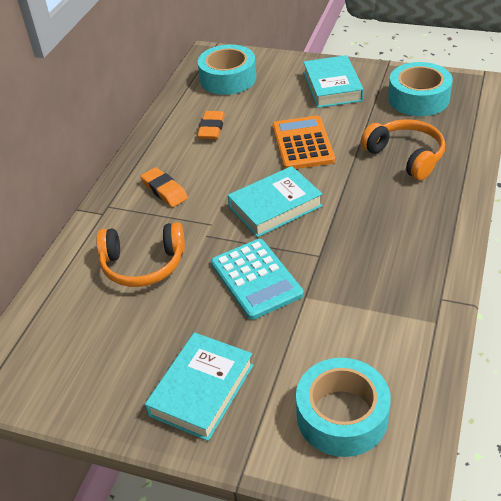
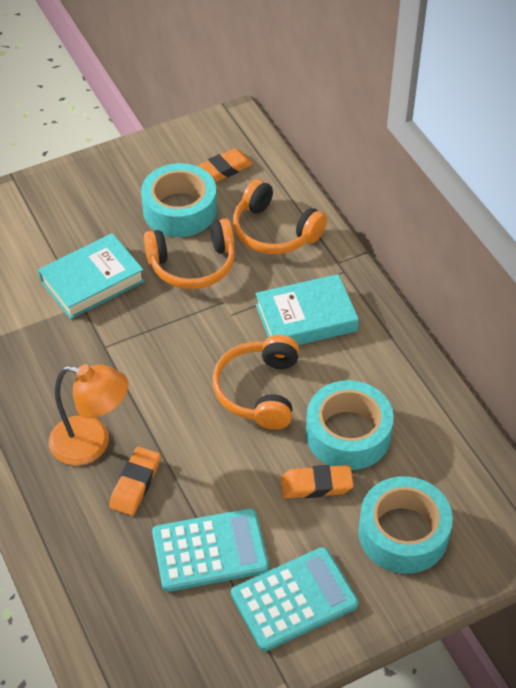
orange calculator: 1 -> 0
orange eraser: 2 -> 3
orange headphones: 2 -> 3
orange lamp: 0 -> 1
turquoise book: 3 -> 2
turquoise calculator: 1 -> 2

